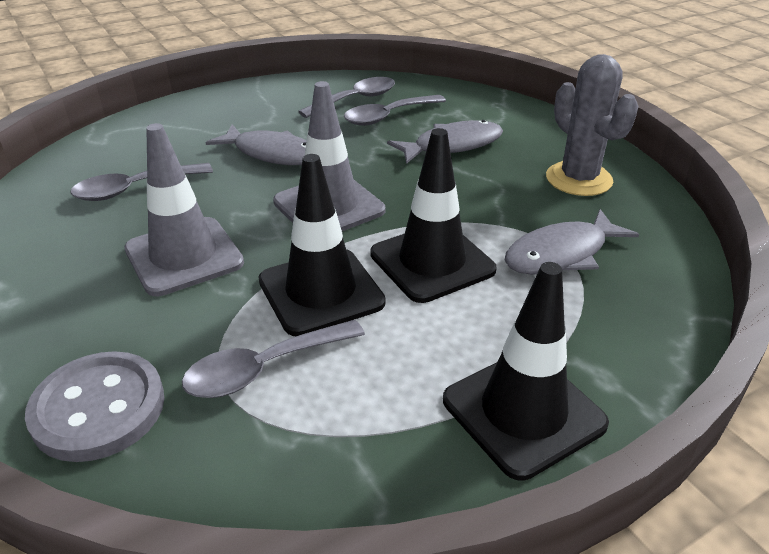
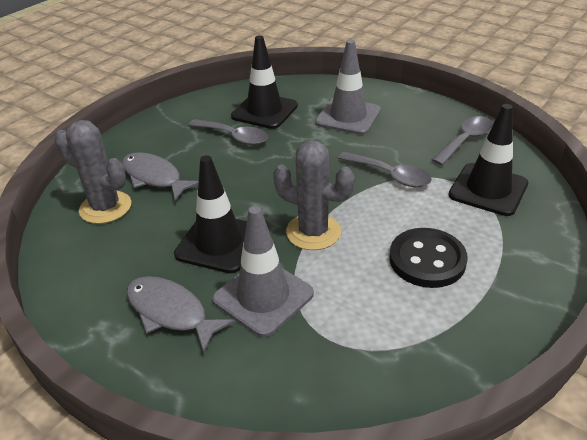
black button: 0 -> 1
grey button: 1 -> 0
grey cactus: 1 -> 2
grey fish: 3 -> 2
grey spoon: 4 -> 3

